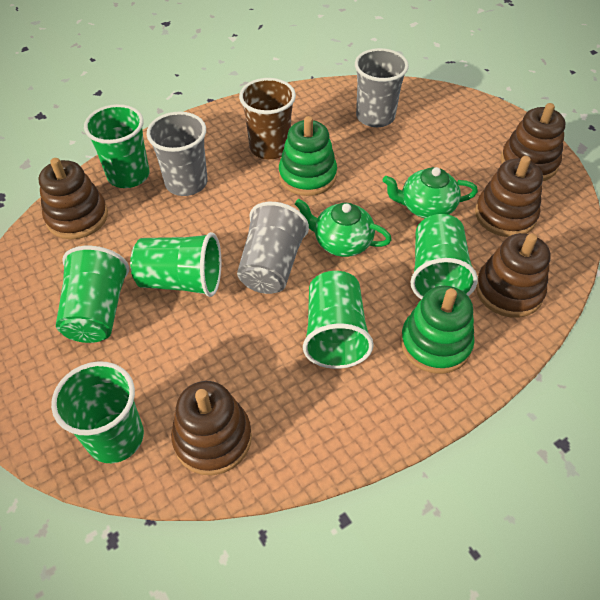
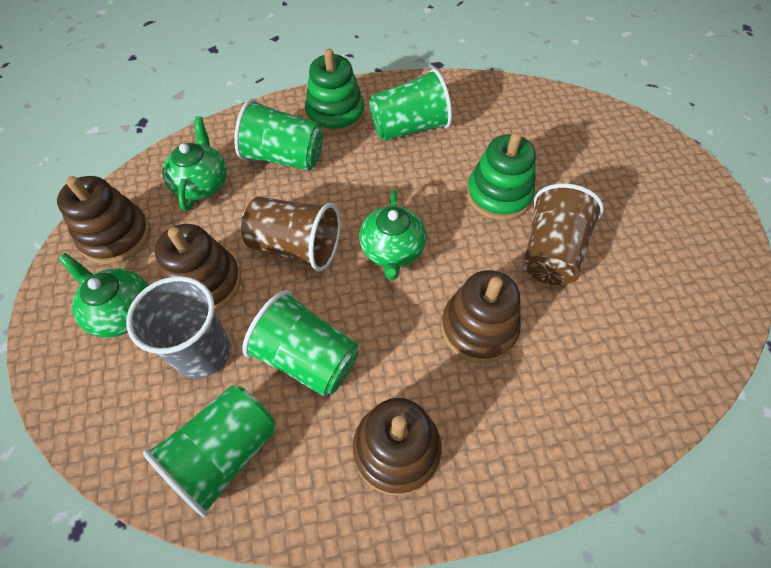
brown cup: 1 -> 2
brown stacking toy: 5 -> 4
green cup: 6 -> 4
green teapot: 2 -> 3
grey cup: 3 -> 1

